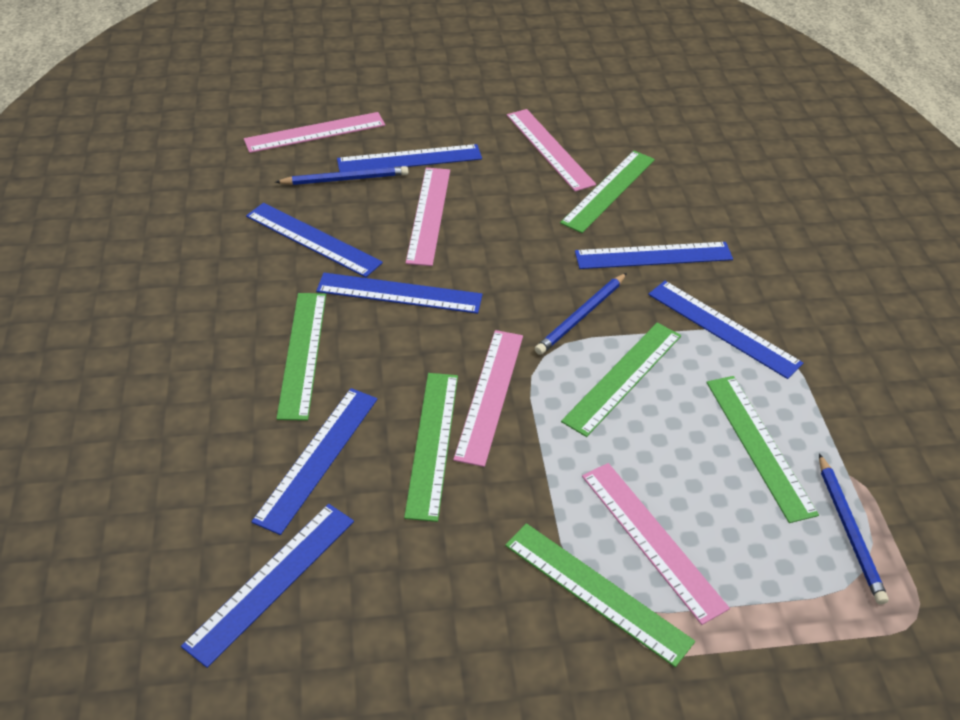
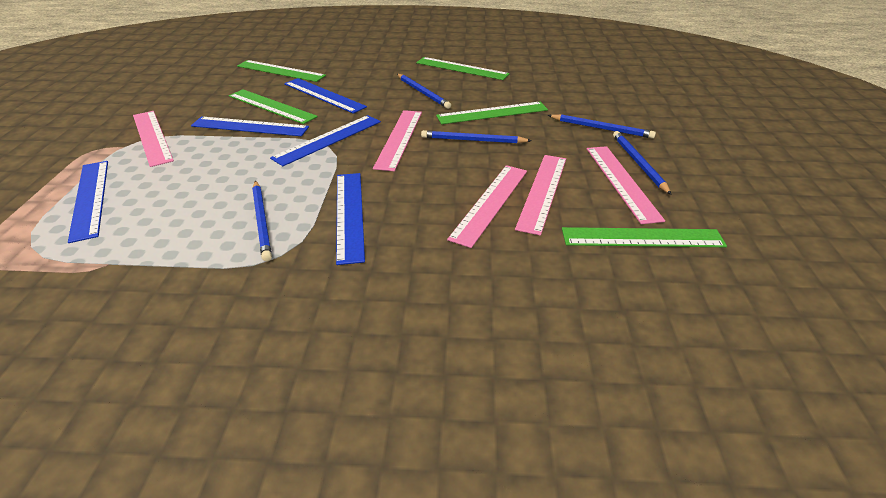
blue pencil: 3 -> 5
blue ruler: 7 -> 5
green ruler: 6 -> 5

